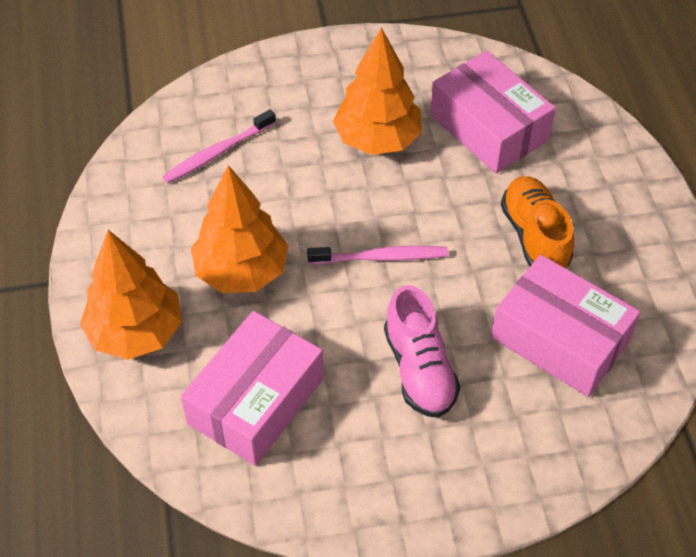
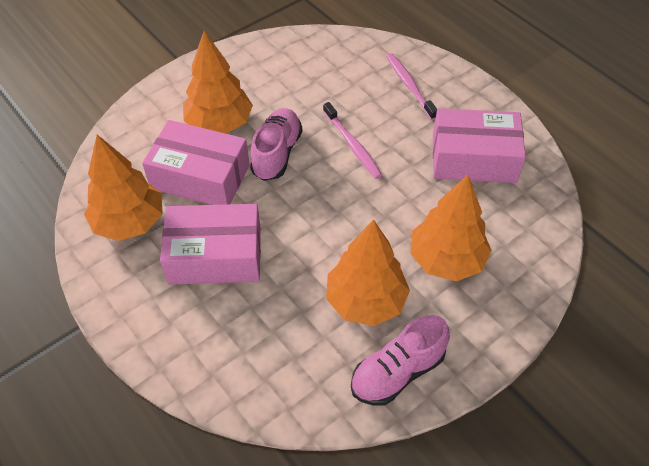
orange shoe: 1 -> 0
orange tree: 3 -> 4
pink shoe: 1 -> 2

